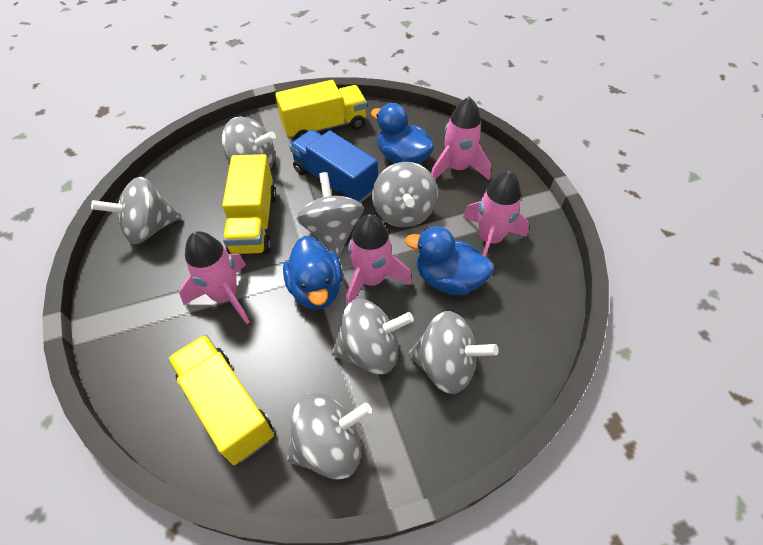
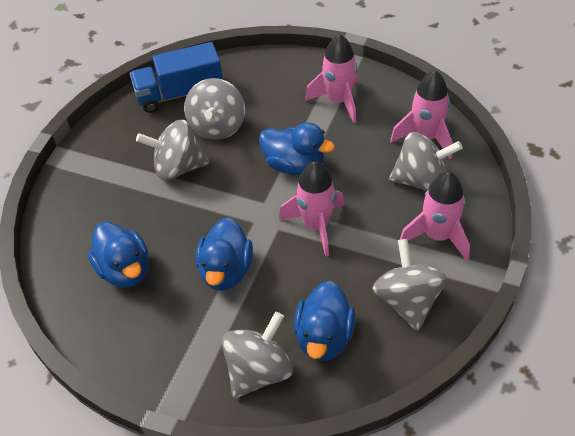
blue duck: 3 -> 4
grey spinning top: 7 -> 5
yellow truck: 3 -> 0

